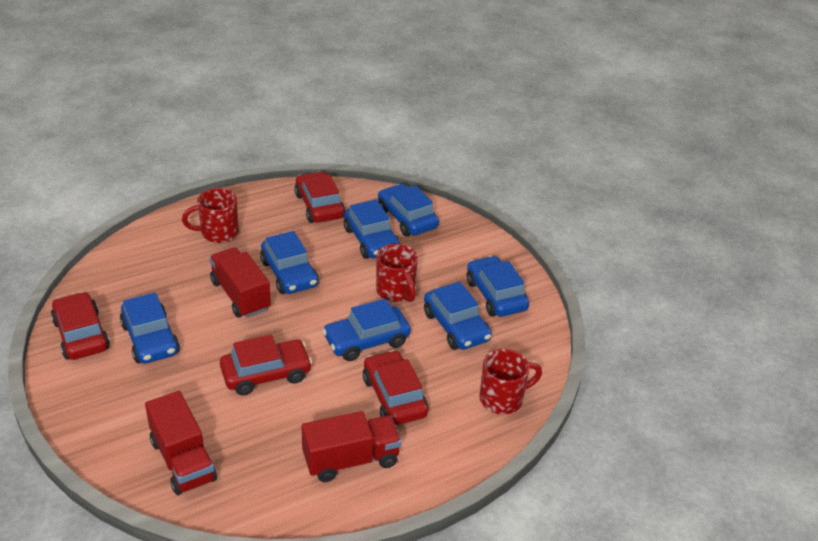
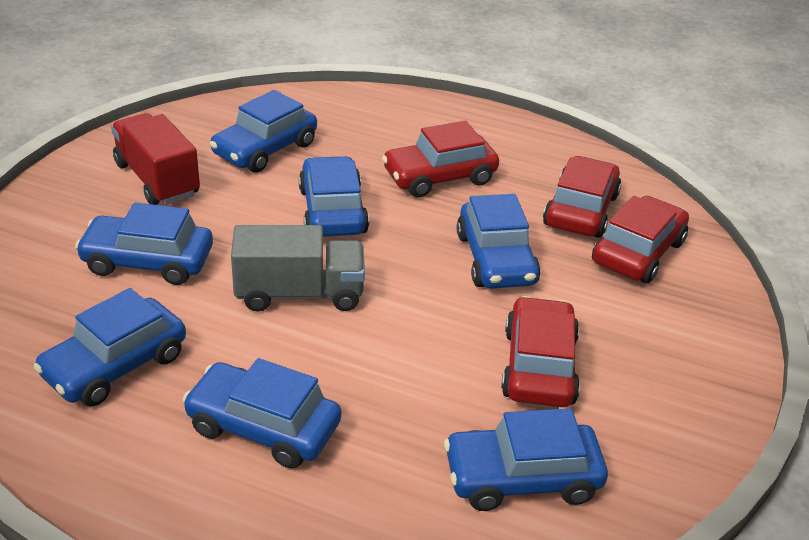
grey truck: 0 -> 1
red mug: 3 -> 0
red truck: 3 -> 1

